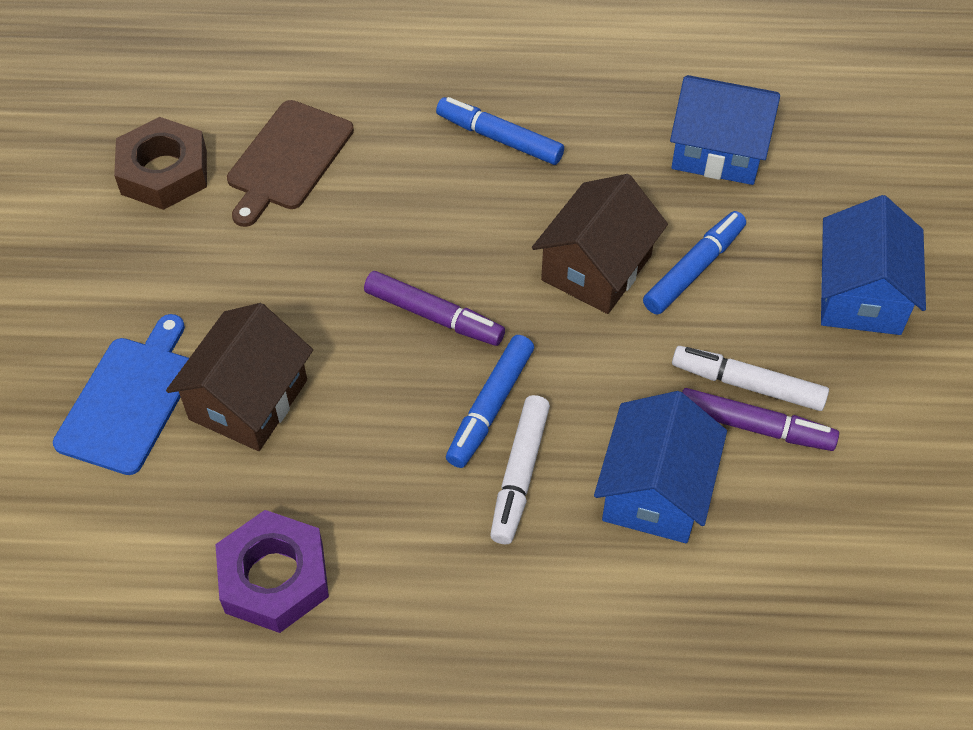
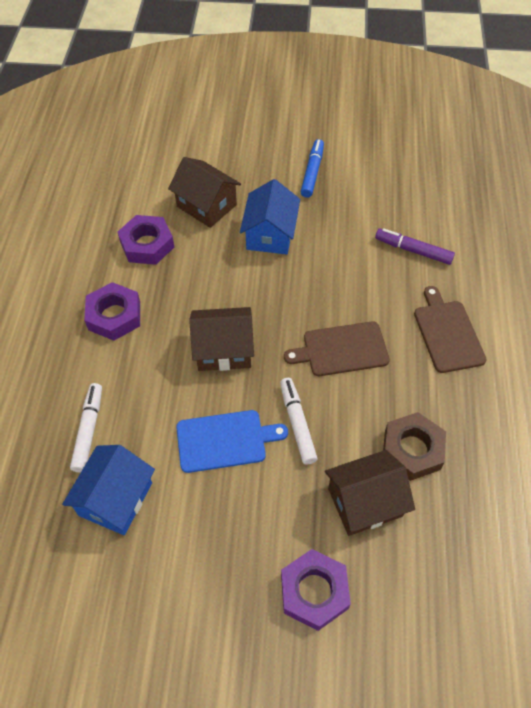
blue house: 3 -> 2
blue marker: 3 -> 1
brown cutting board: 1 -> 2
brown house: 2 -> 3
purple marker: 2 -> 1
purple nut: 1 -> 3

